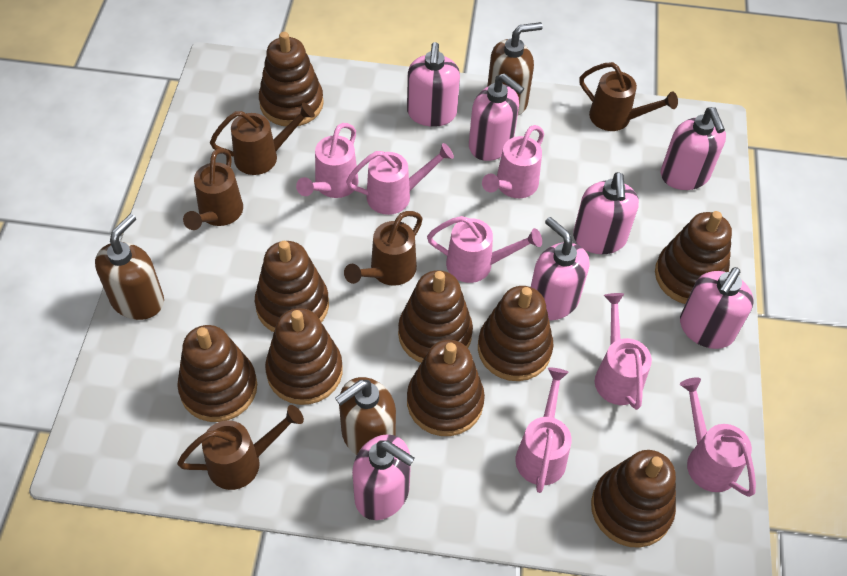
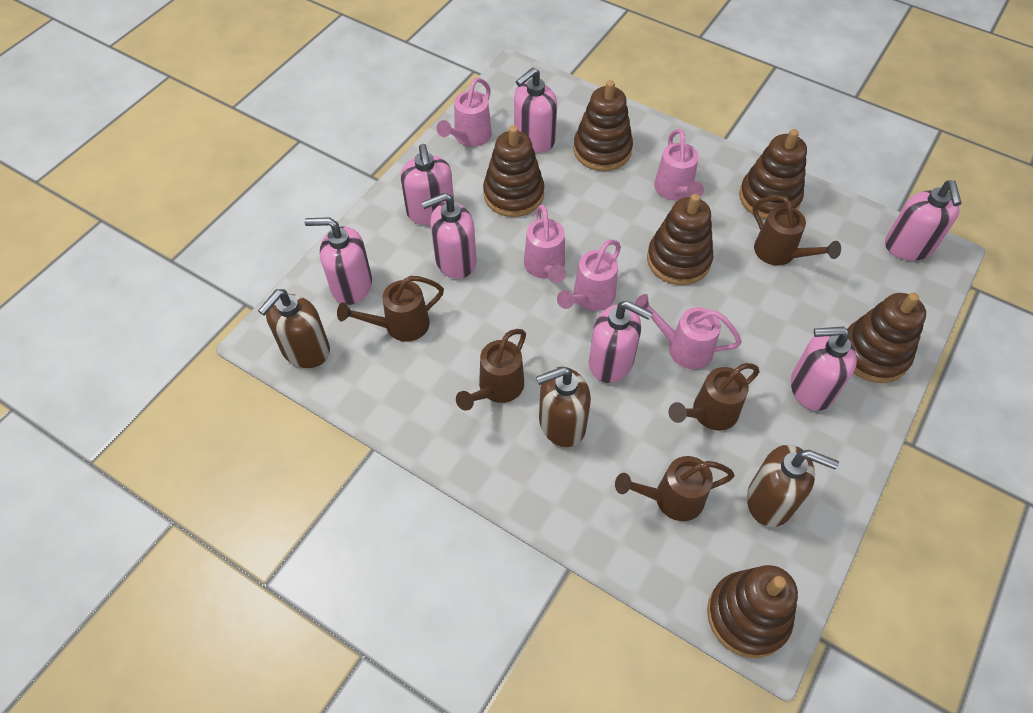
brown stacking toy: 9 -> 6
pink watering can: 7 -> 5

